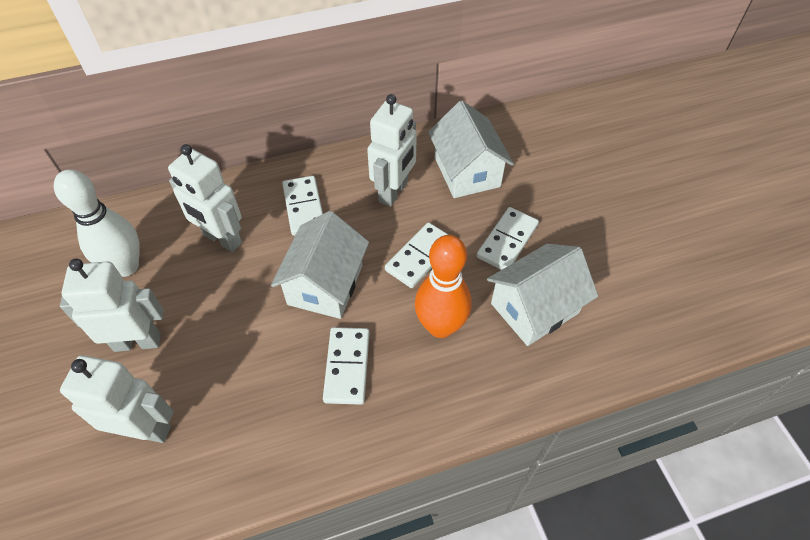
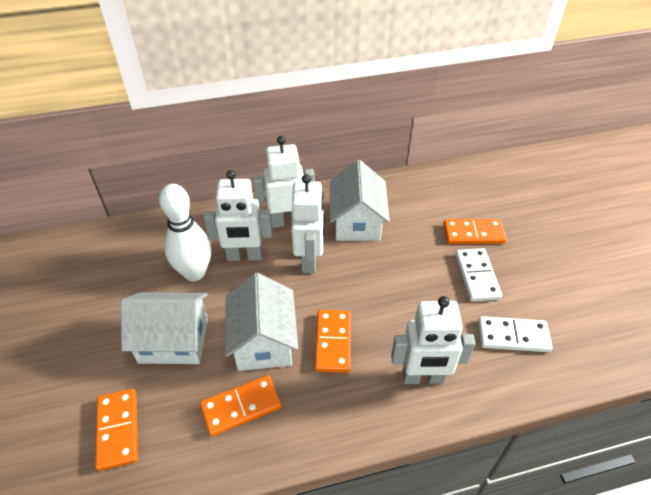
orange bowling pin: 1 -> 0
orange domino: 0 -> 4
white domino: 4 -> 2

